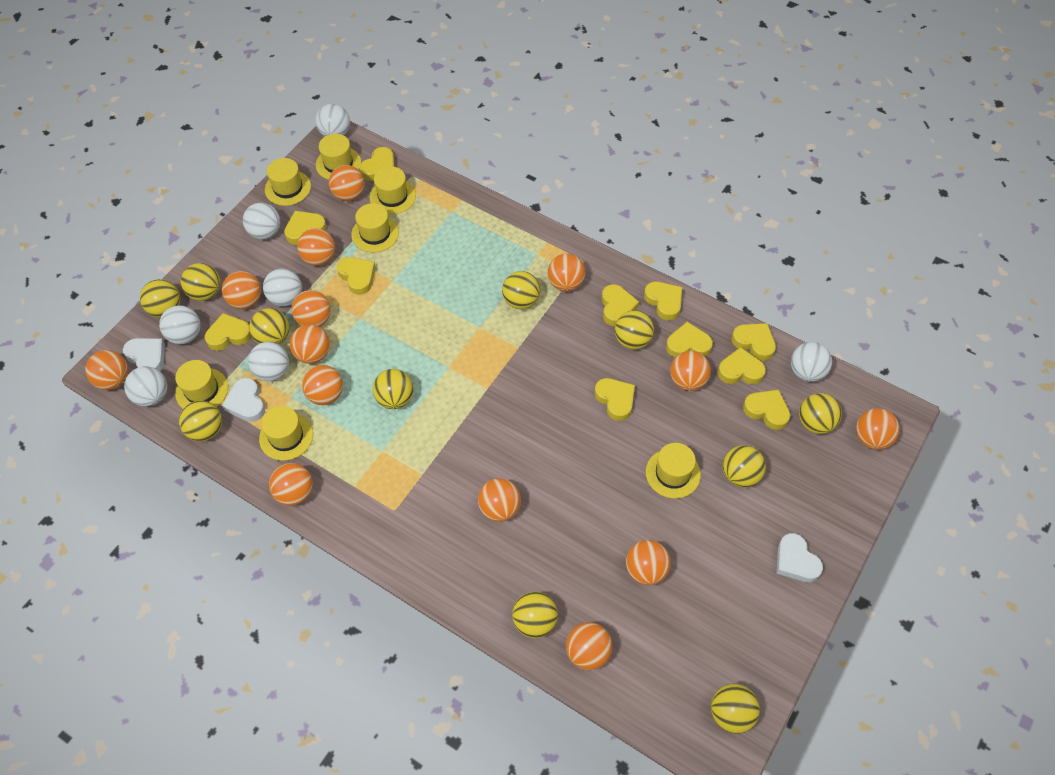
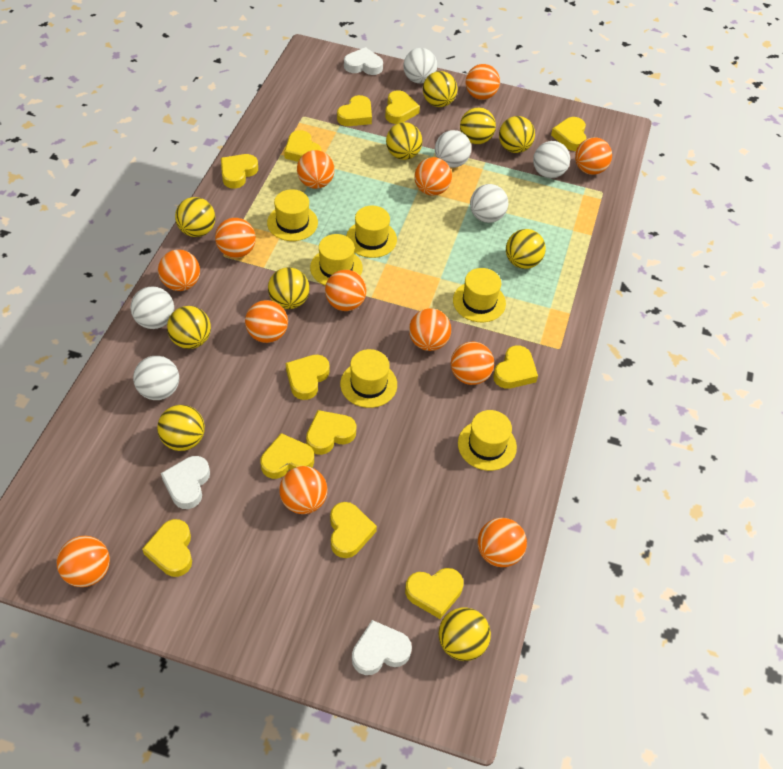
orange ball: 14 -> 13
white ball: 7 -> 6
yellow ball: 11 -> 10
yellow hat: 7 -> 6
yellow heart: 11 -> 12

